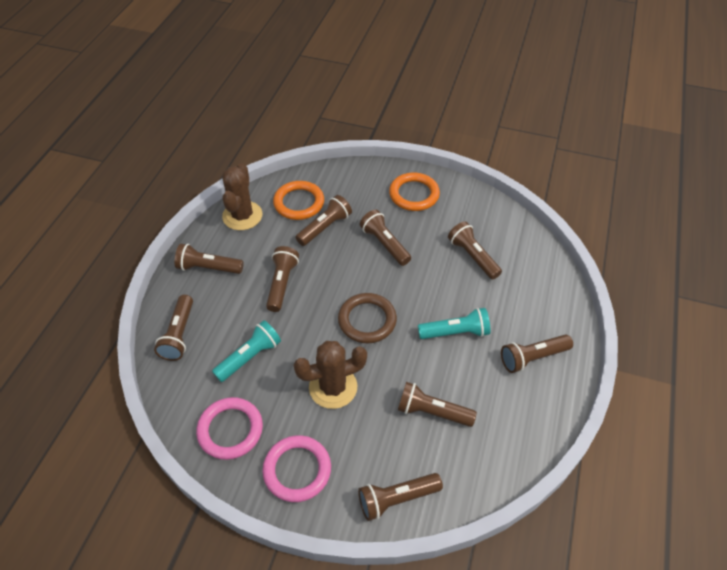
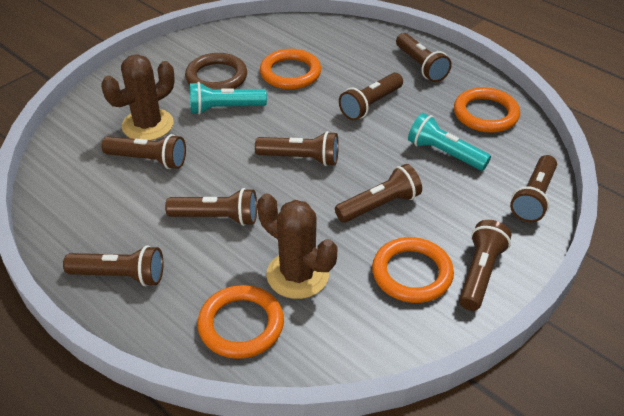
orange ring: 2 -> 4
pink ring: 2 -> 0

